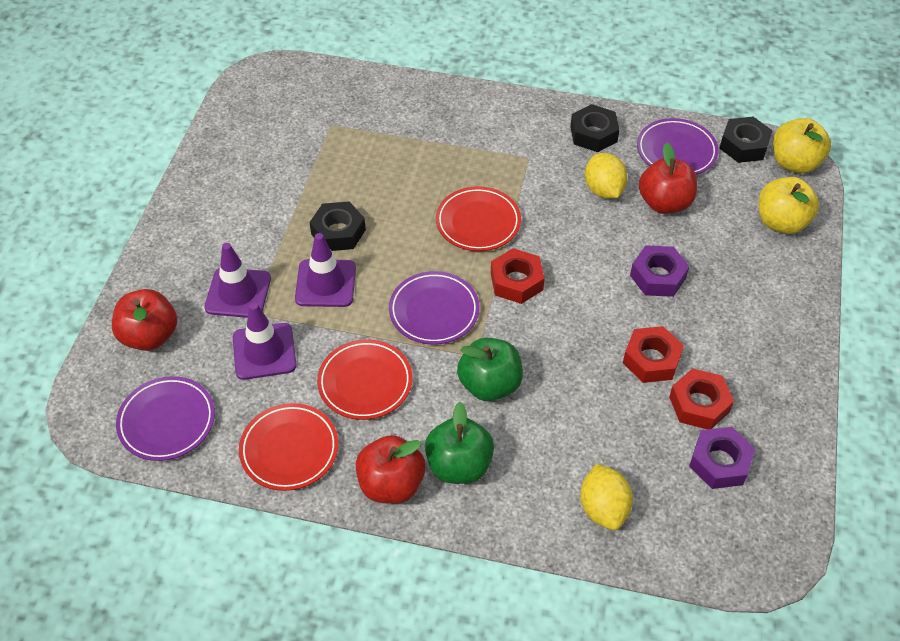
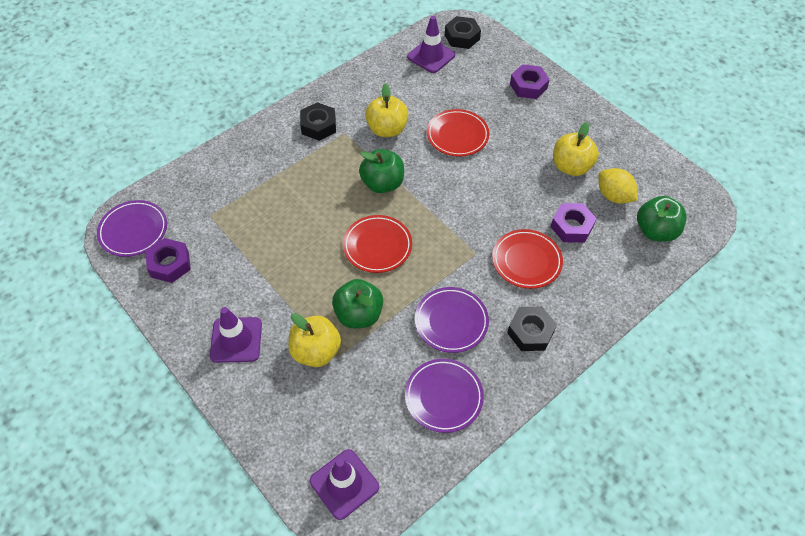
green apple: 2 -> 3
purple nut: 2 -> 3
red apple: 3 -> 0
red nut: 3 -> 0
yellow apple: 2 -> 3
yellow lemon: 2 -> 1

